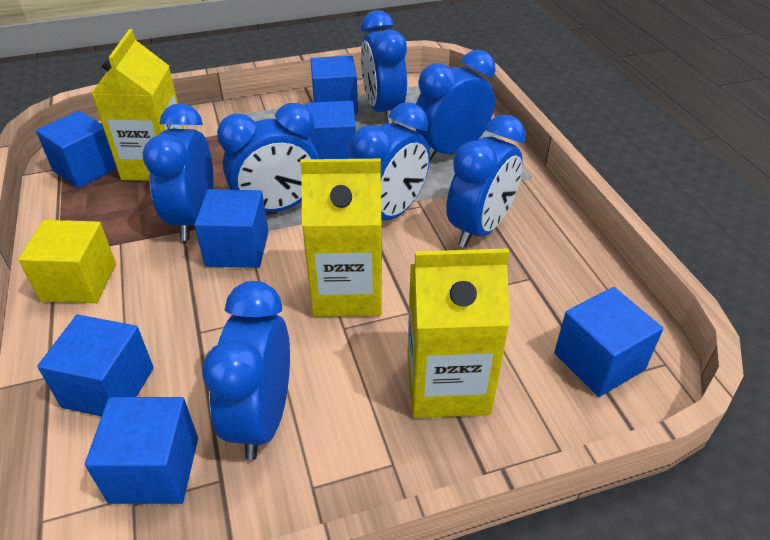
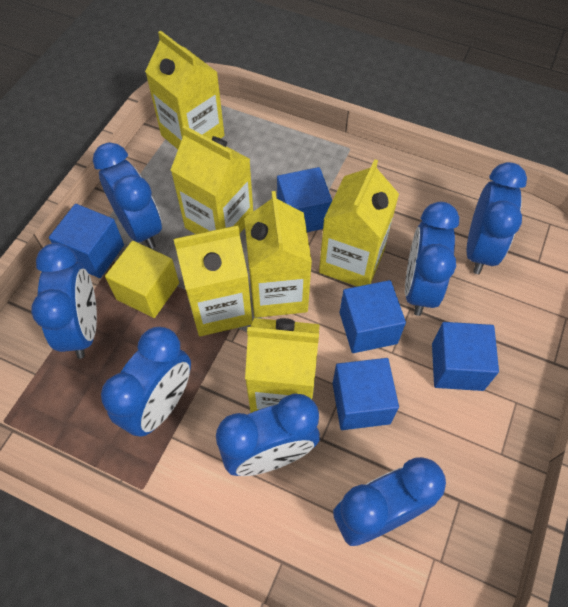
blue cube: 7 -> 5
yellow carton: 3 -> 6

